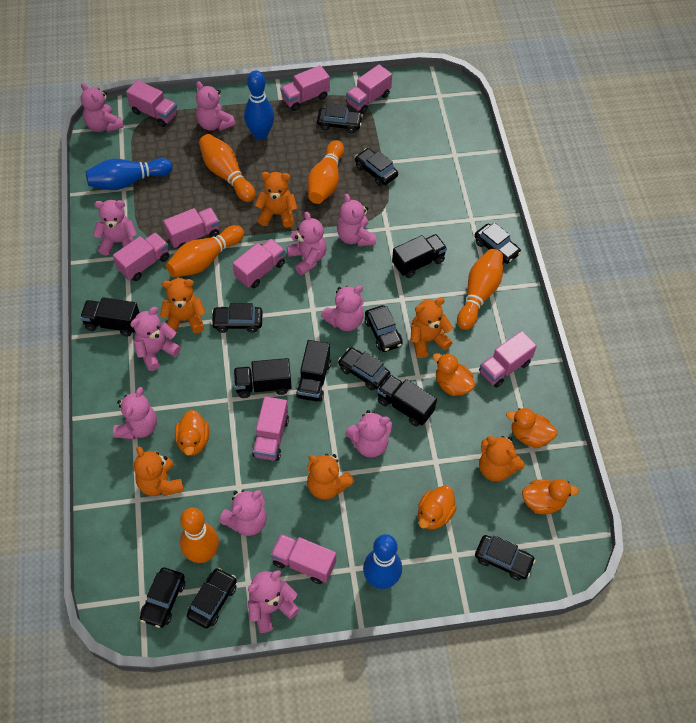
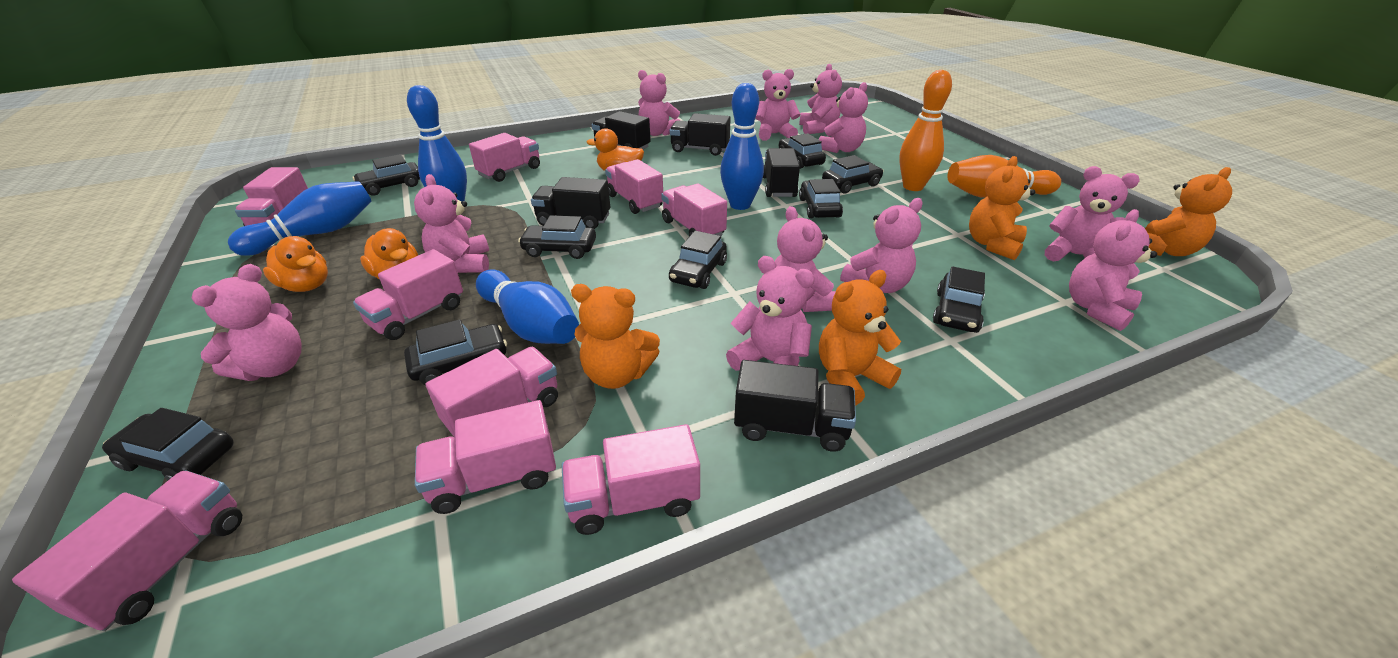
blue bowling pin: 3 -> 4
orange bowling pin: 5 -> 2
orange duck: 5 -> 3
orange teddy bear: 6 -> 4

